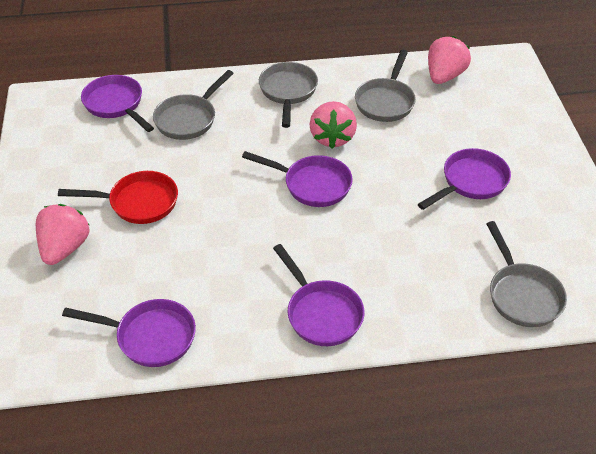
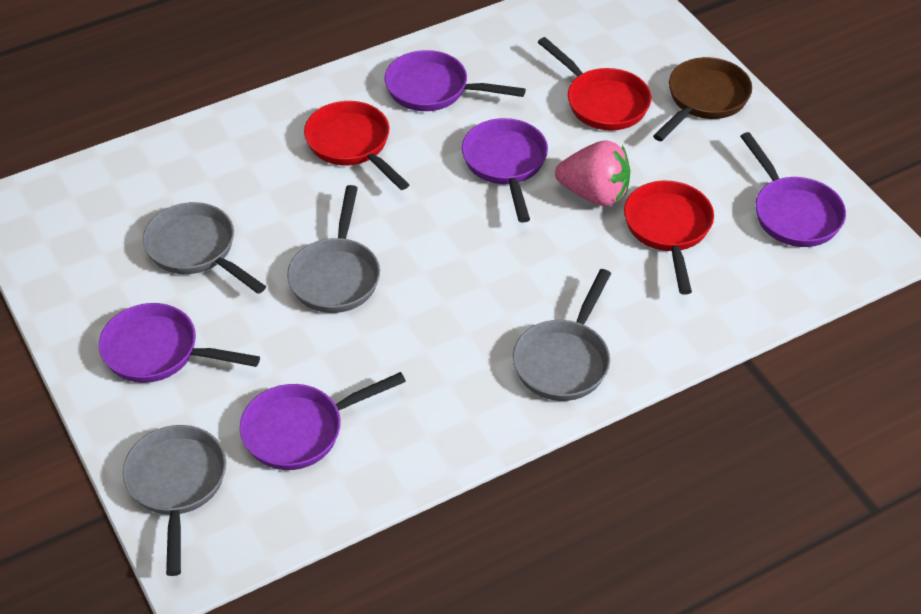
brown pan: 0 -> 1
pink strawberry: 3 -> 1
red pan: 1 -> 3

